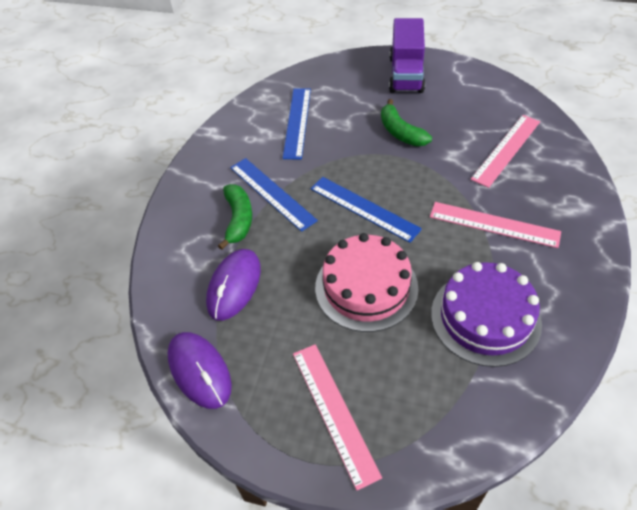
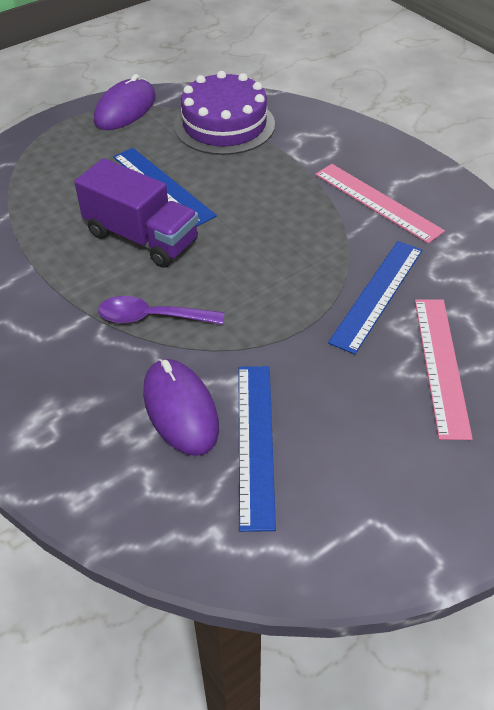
green banana: 2 -> 0
pink cake: 1 -> 0
pink ruler: 3 -> 2
purple spoon: 0 -> 1

